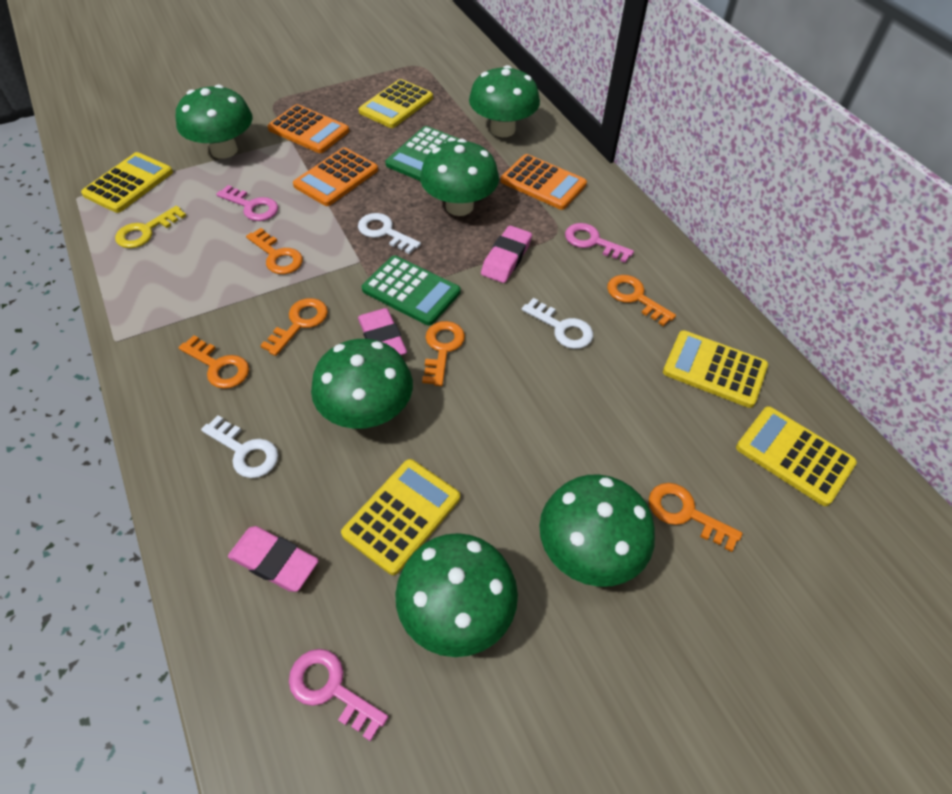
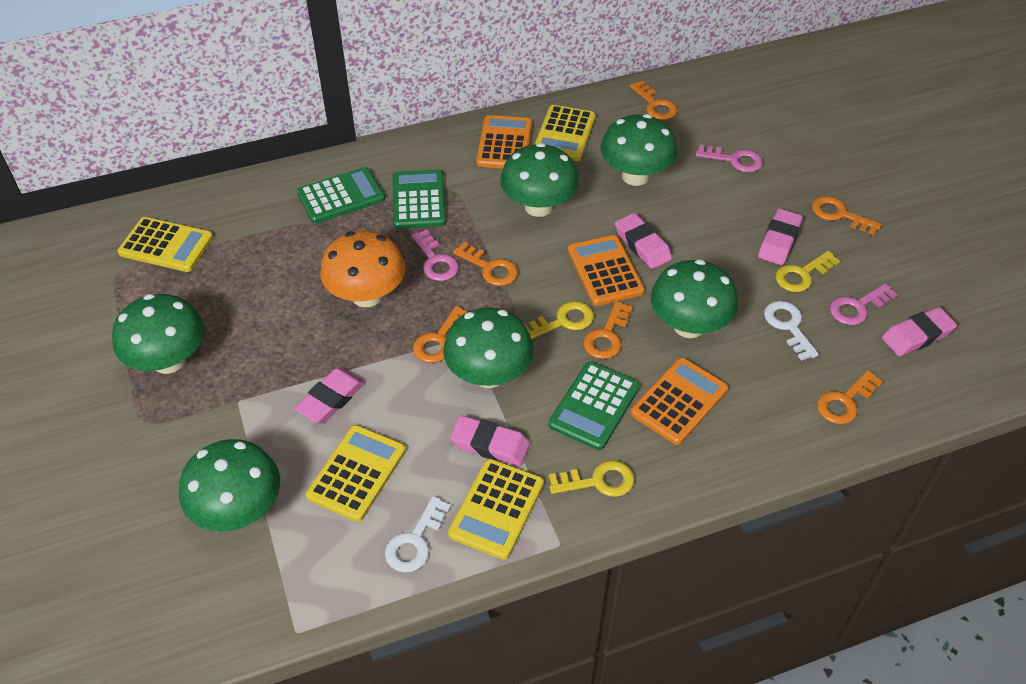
green calculator: 2 -> 3
orange mushroom: 0 -> 1
pink eraser: 3 -> 5
white key: 3 -> 2
yellow calculator: 5 -> 4
yellow key: 1 -> 3

